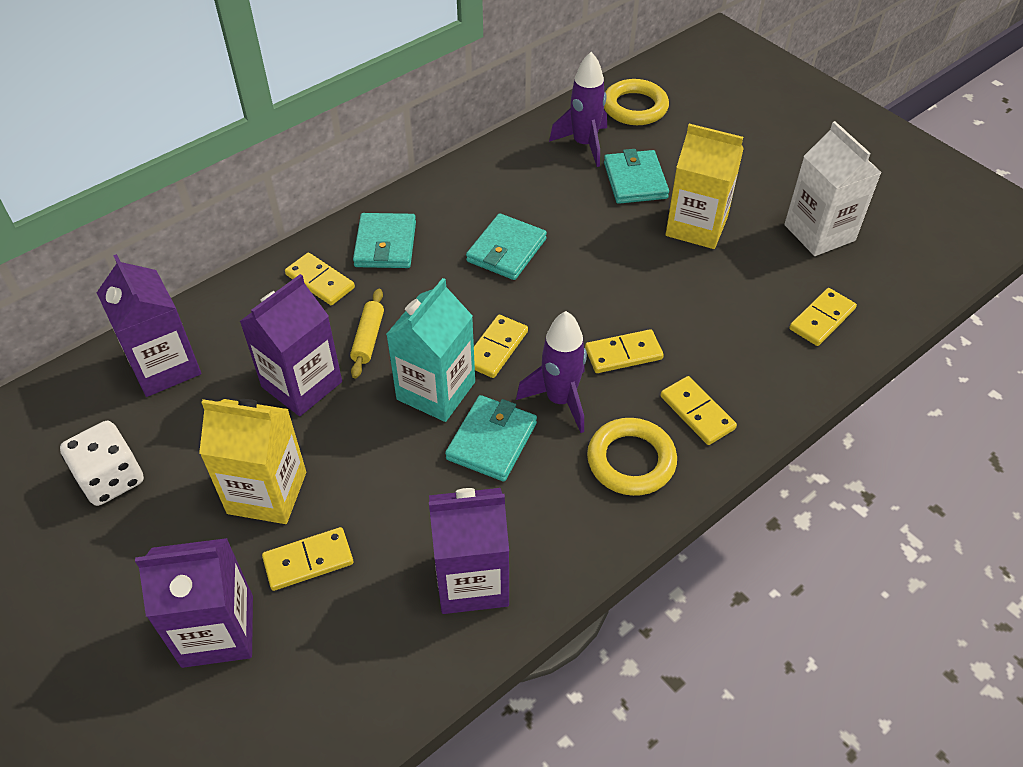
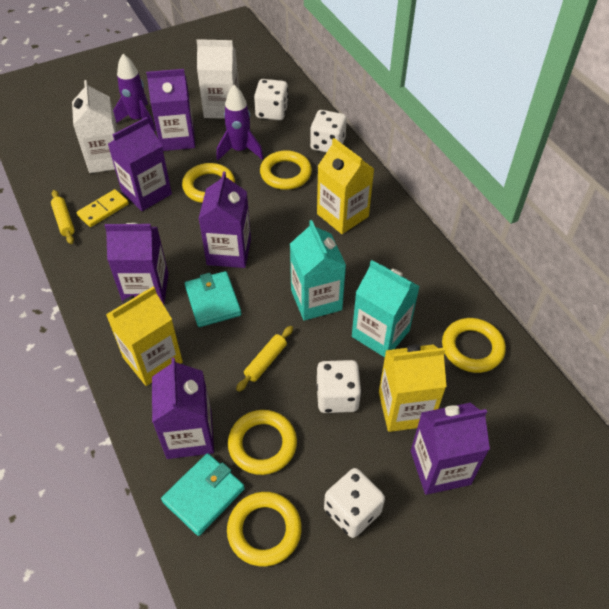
purple carton: 4 -> 6
turquoise carton: 1 -> 2
turquoise wallet: 4 -> 2
white carton: 1 -> 2
white dice: 1 -> 4
yellow carton: 2 -> 3
yellow domino: 6 -> 1
yellow ring: 2 -> 5
yellow rolling pin: 1 -> 2

